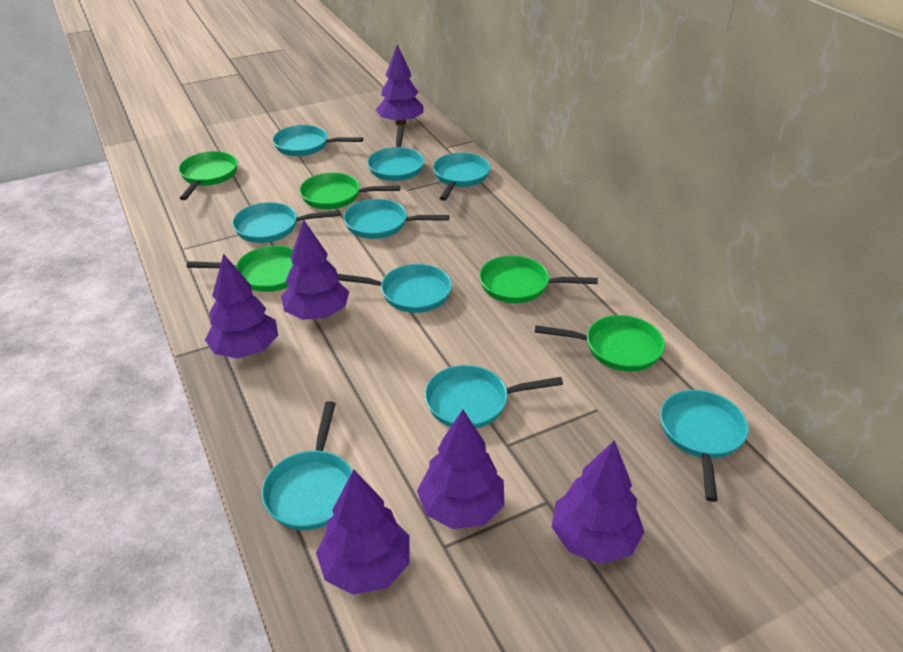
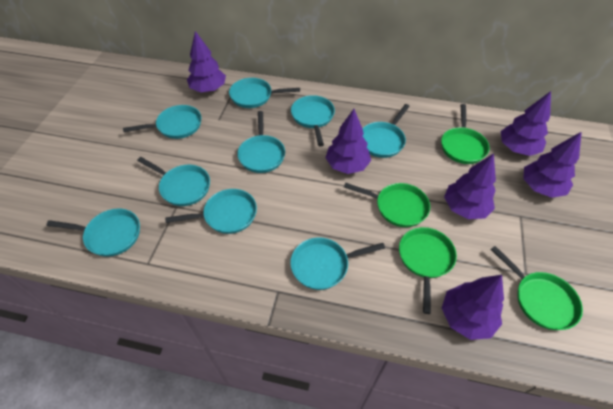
green pan: 5 -> 4

